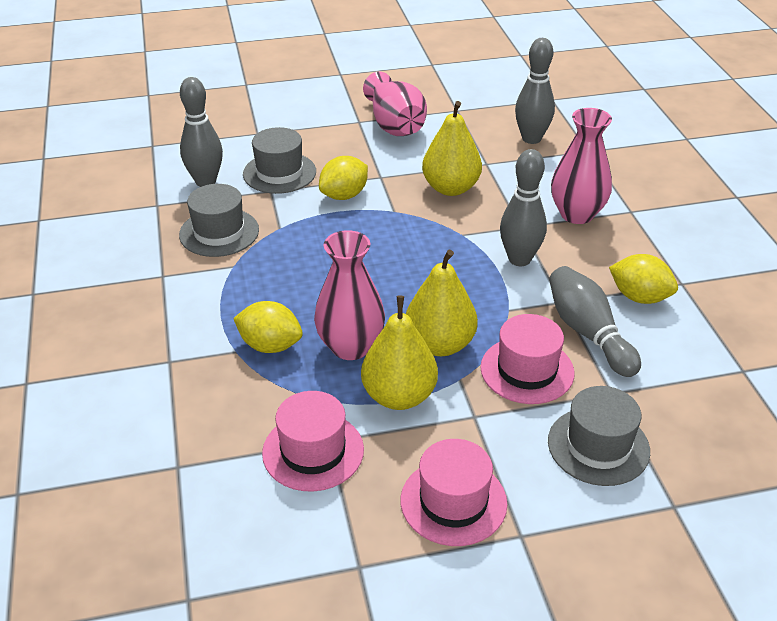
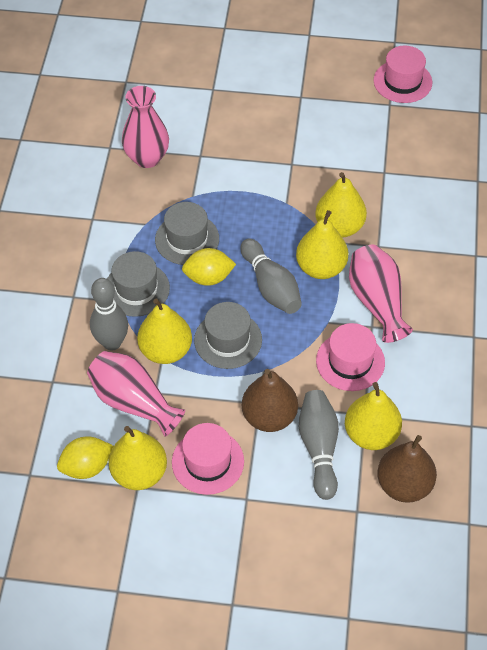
brown pear: 0 -> 2
grey bowling pin: 4 -> 3
yellow lemon: 3 -> 2
yellow pear: 3 -> 5

